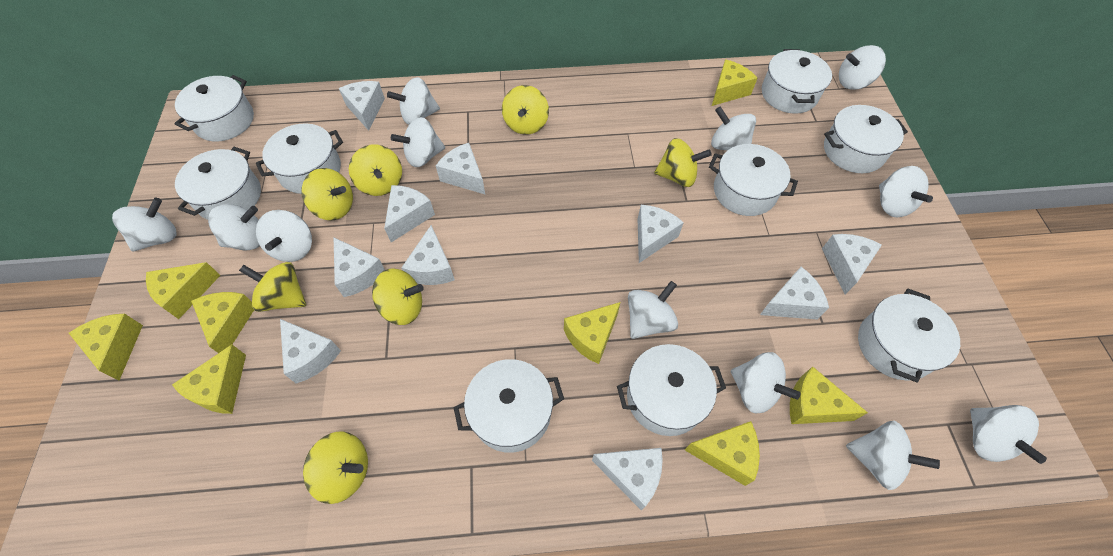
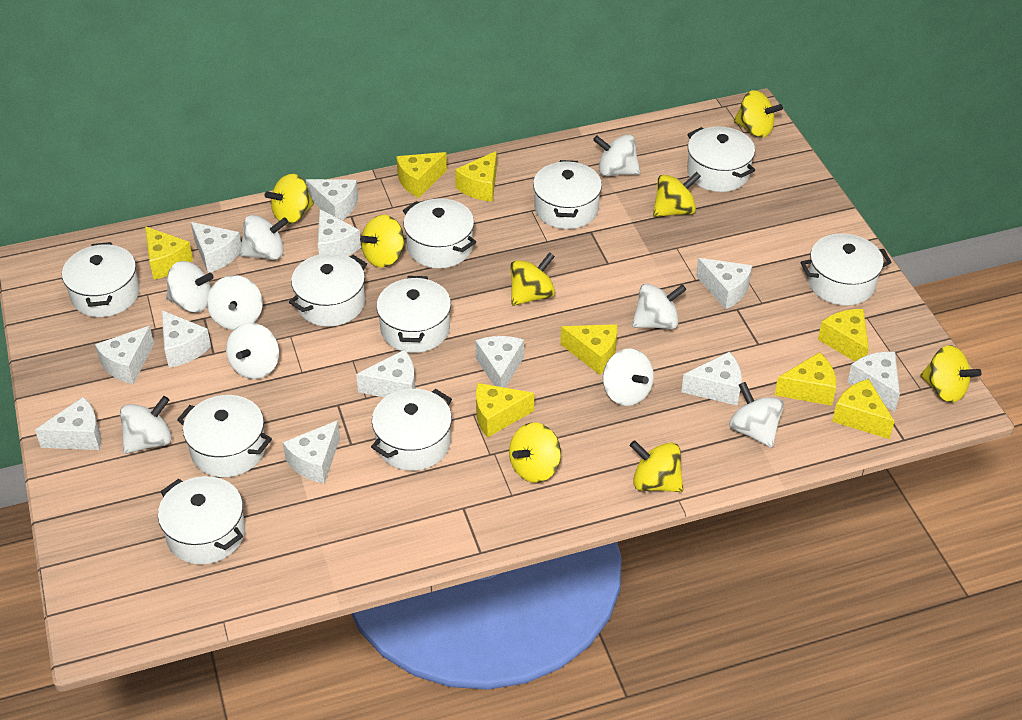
white cheese: 10 -> 12
white pot: 9 -> 10
white spinning top: 12 -> 9
yellow spinning top: 7 -> 8

